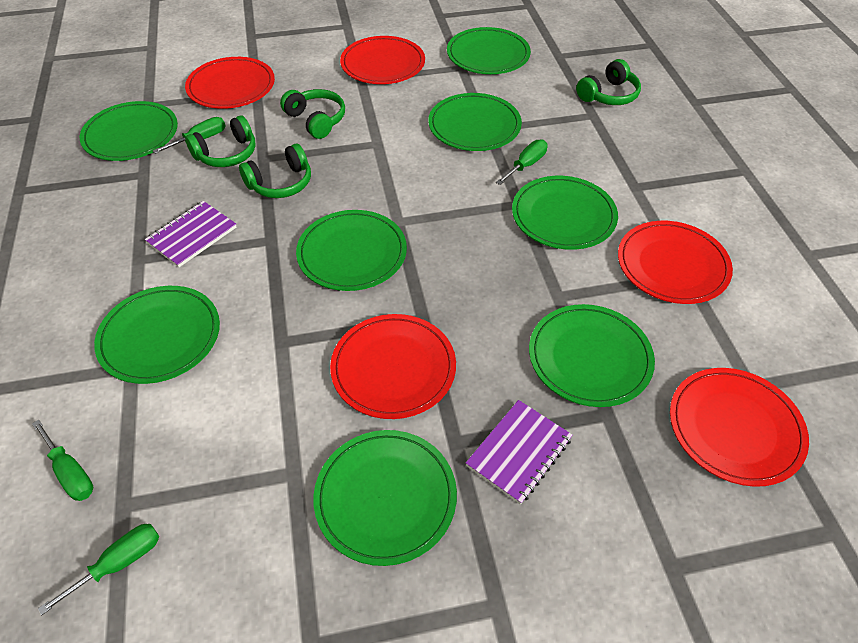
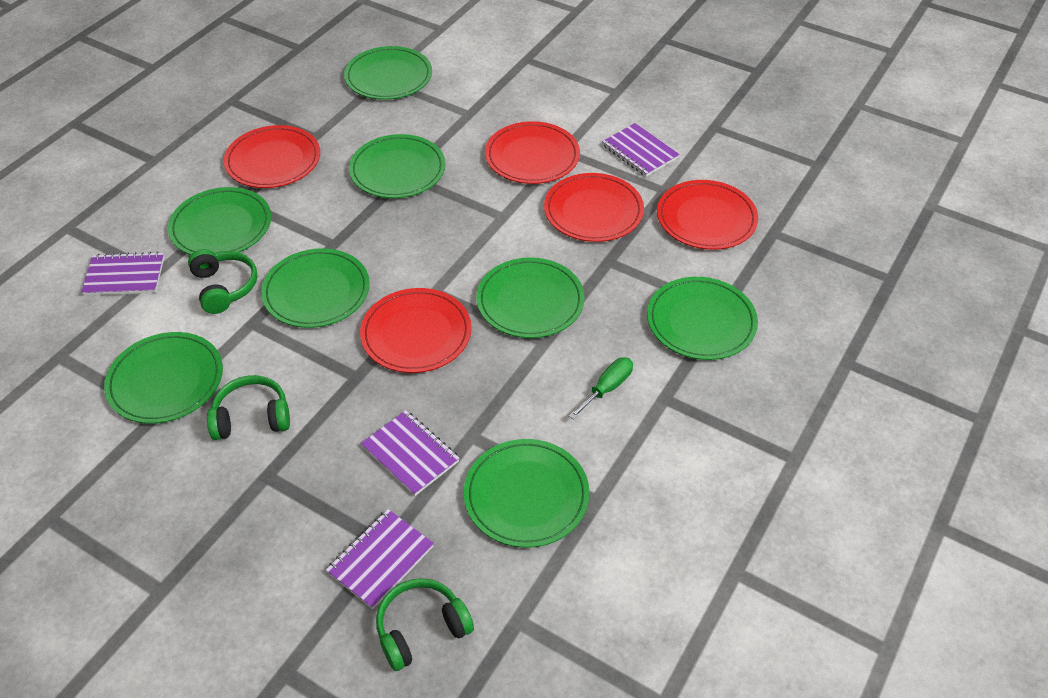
green headphones: 4 -> 3
green screwdriver: 4 -> 1
purple notebook: 2 -> 4

